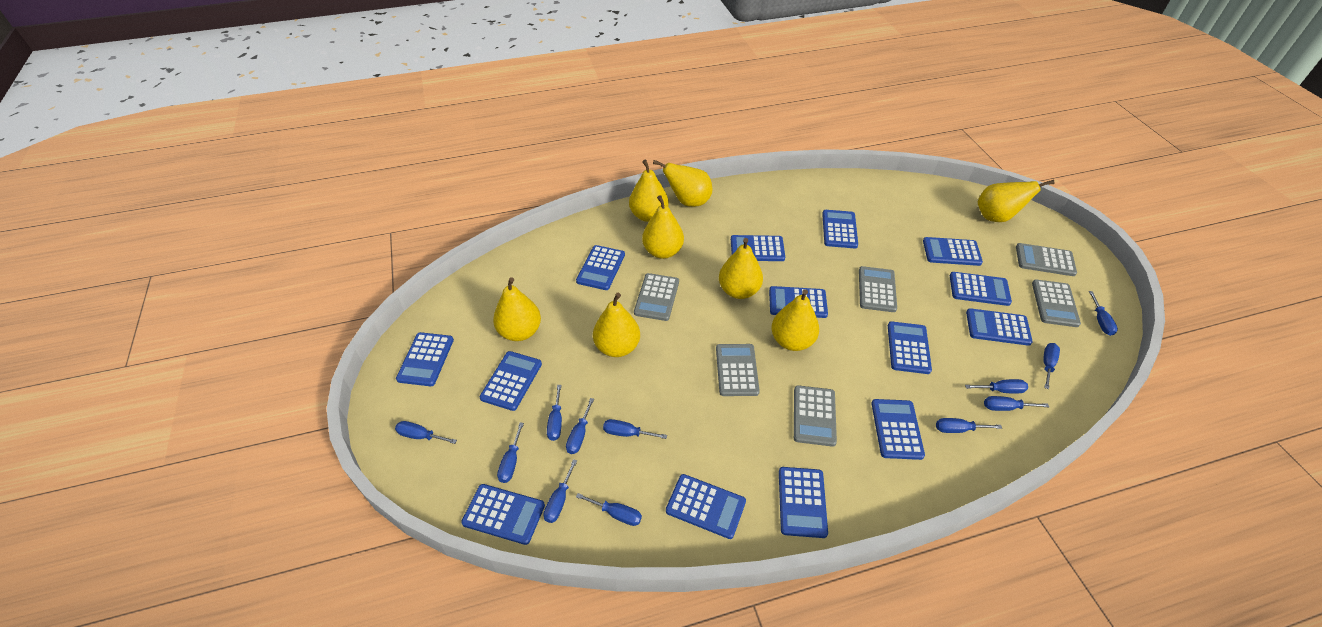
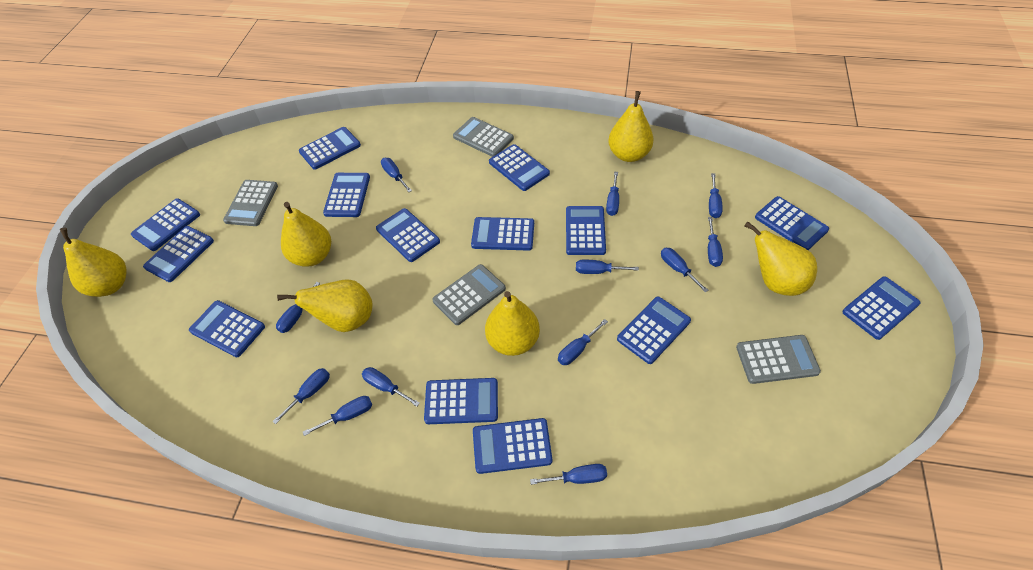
grey calculator: 6 -> 4
yellow pear: 8 -> 6

